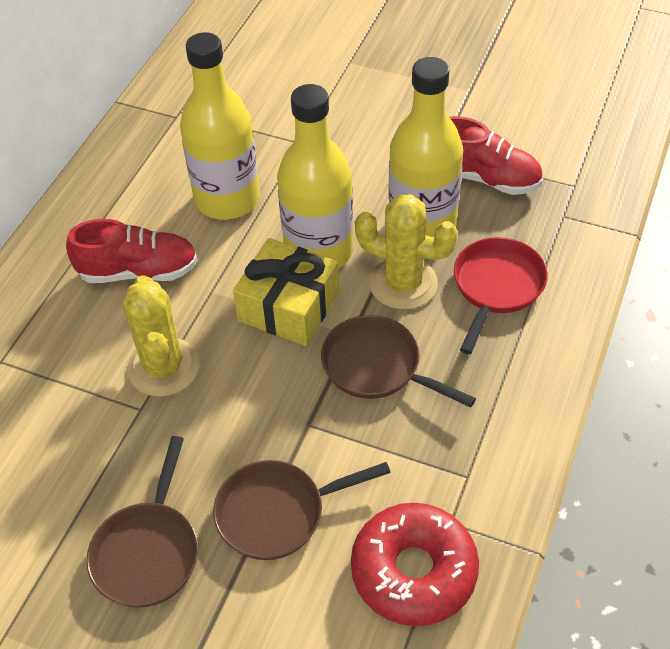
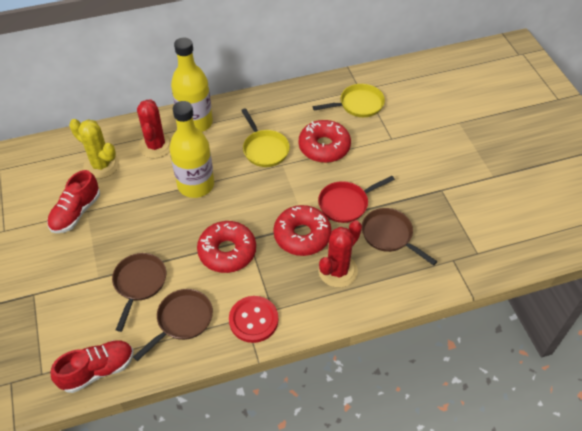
red button: 0 -> 1
red cactus: 0 -> 2
red donut: 1 -> 3
yellow bottle: 3 -> 2
yellow cactus: 2 -> 1
yellow gift: 1 -> 0
yellow pan: 0 -> 2

